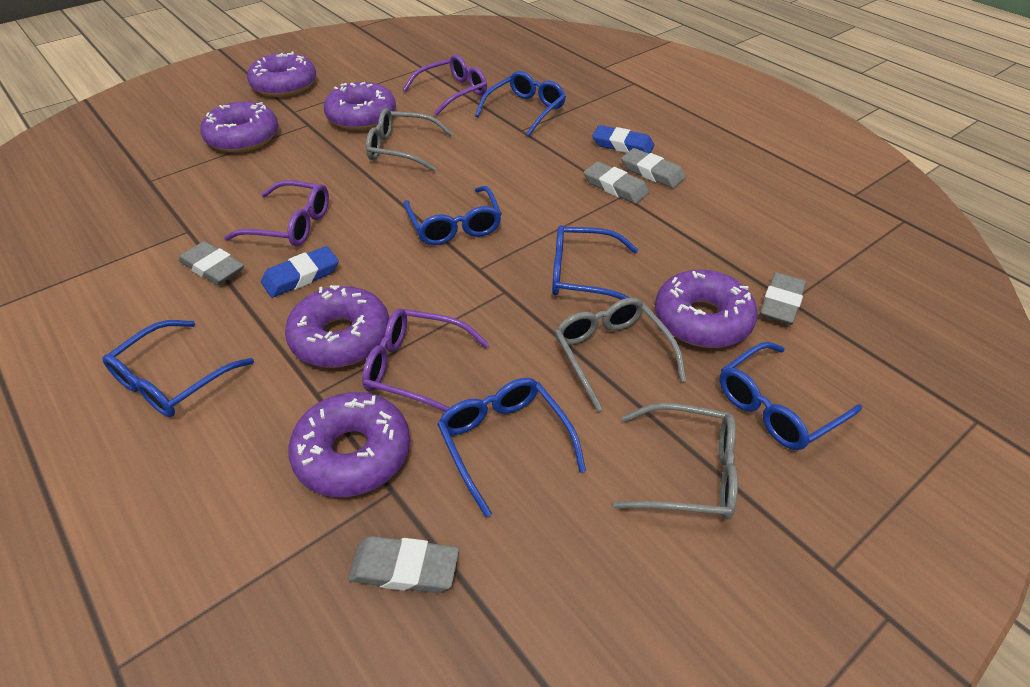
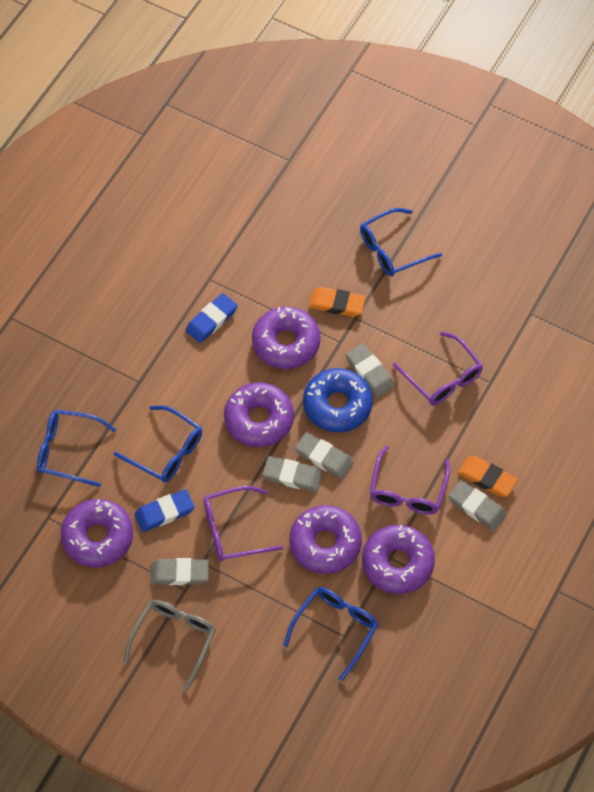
blue donut: 0 -> 1
blue glasses: 6 -> 4
grey glasses: 3 -> 1
orange eraser: 0 -> 2
purple donut: 6 -> 5

